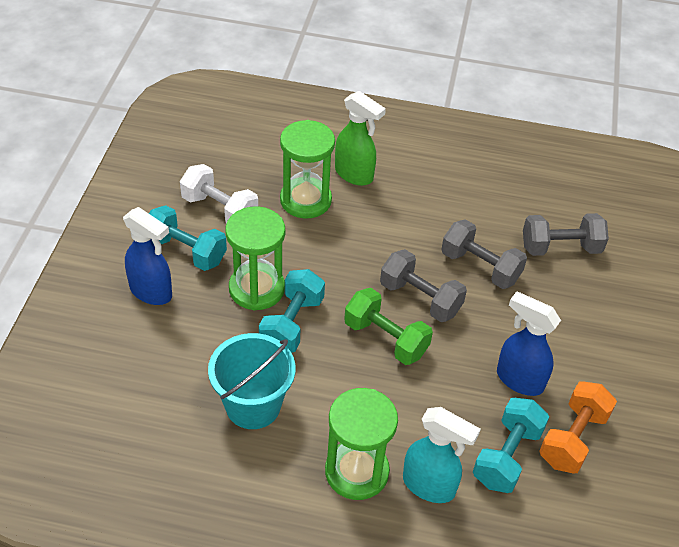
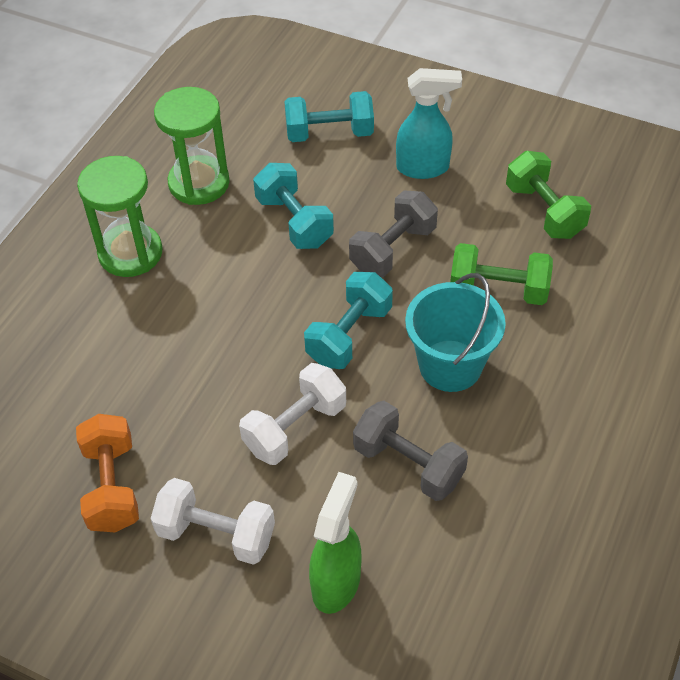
blue spray bottle: 2 -> 0
green dumbbell: 1 -> 2
green hourglass: 3 -> 2
grey dumbbell: 3 -> 2
white dumbbell: 1 -> 2

